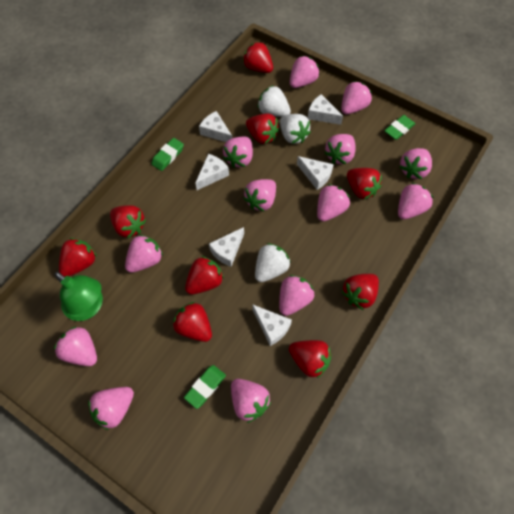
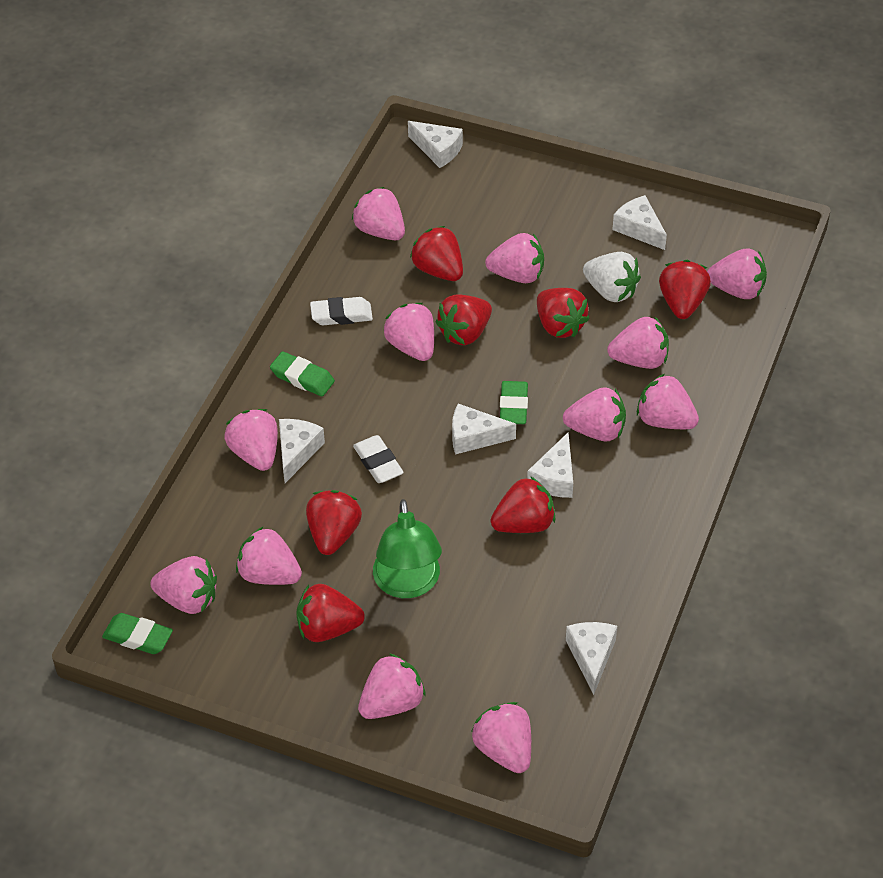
pink strawberry: 13 -> 12
red strawberry: 9 -> 7
white eraser: 0 -> 2
white strawberry: 3 -> 1

